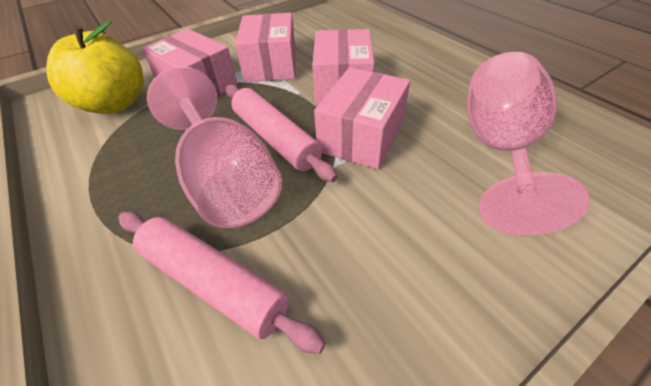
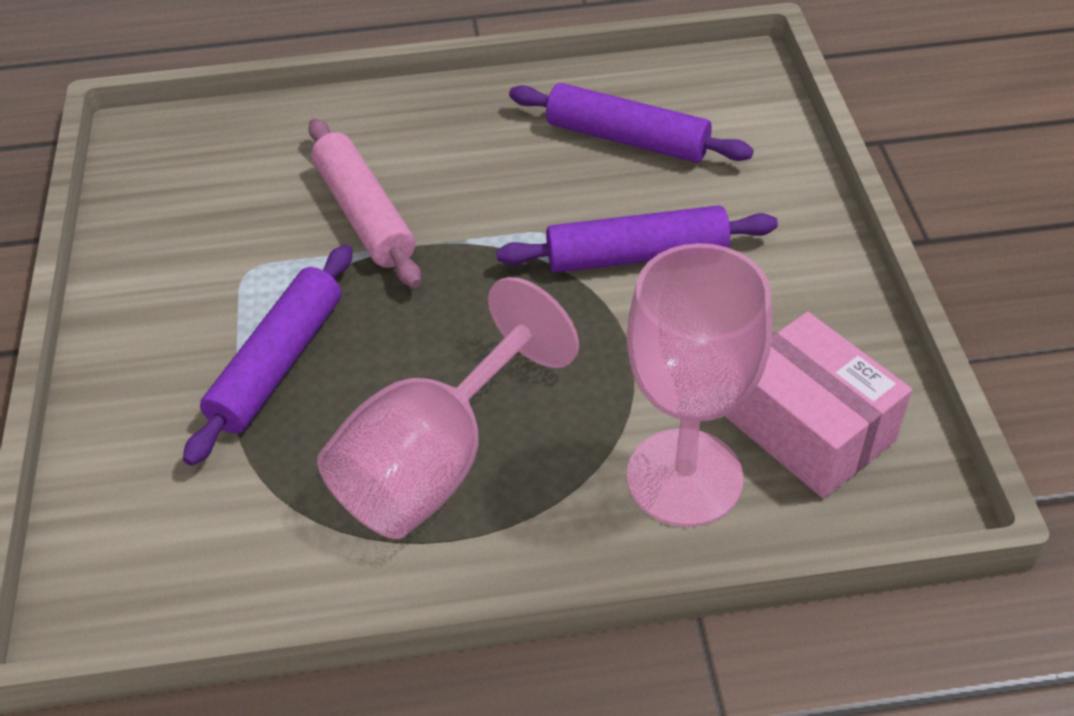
pink box: 4 -> 1
pink rolling pin: 2 -> 1
purple rolling pin: 0 -> 3
yellow apple: 1 -> 0

